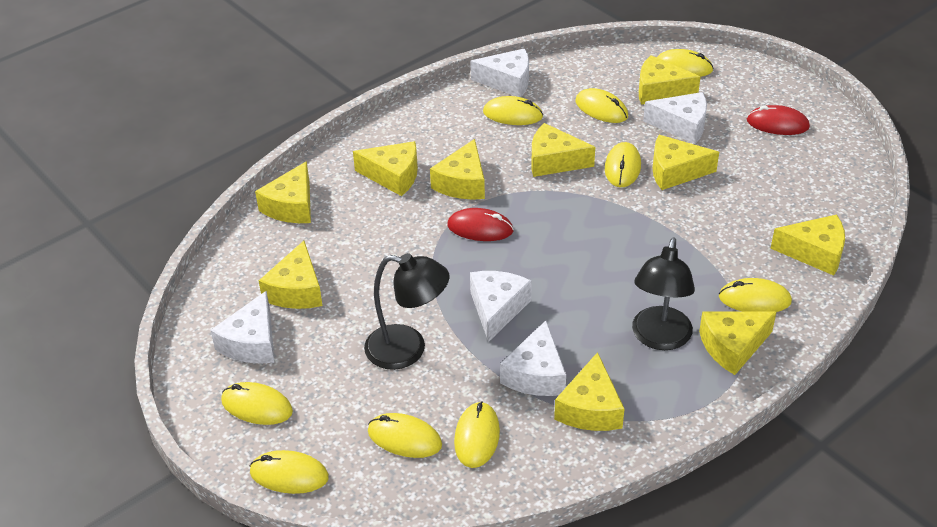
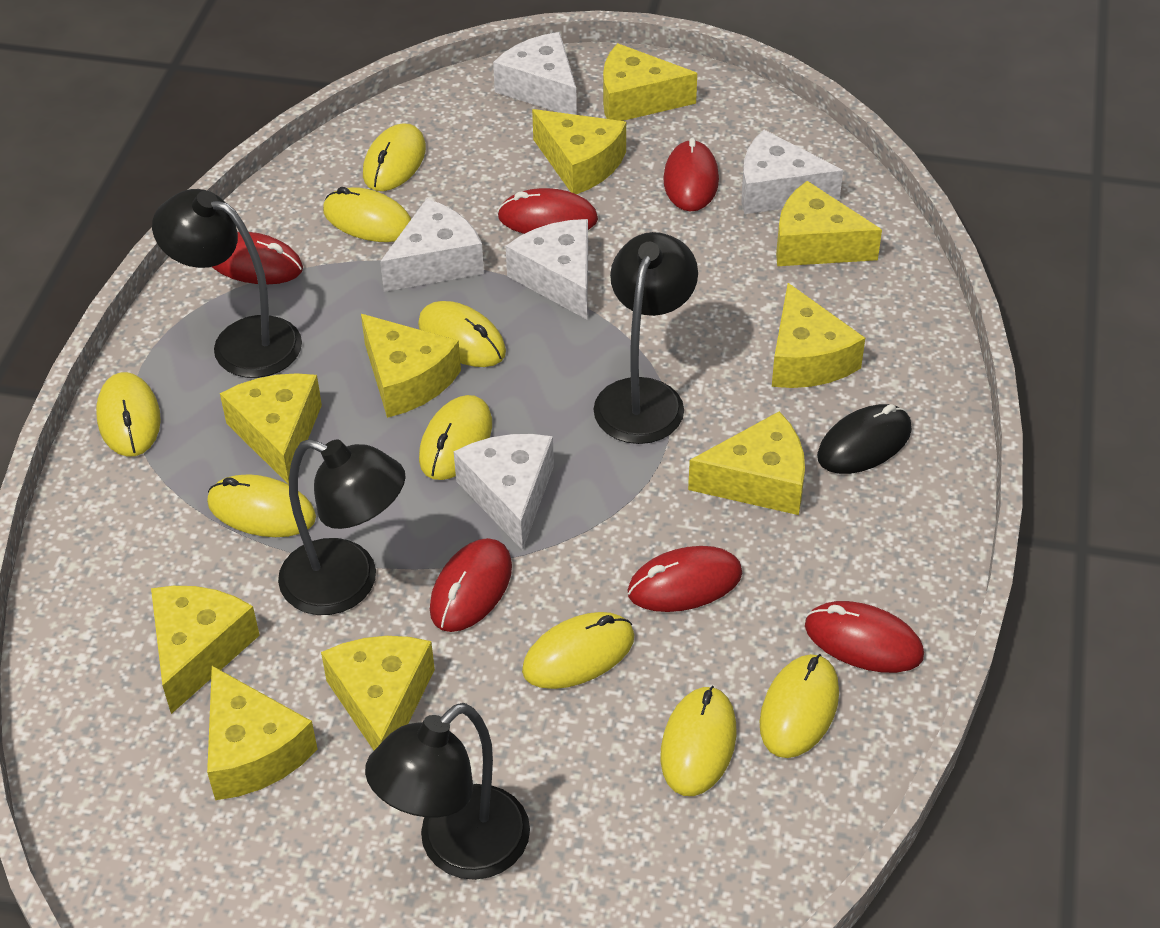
black lamp: 2 -> 4
black mouse: 0 -> 1
red mouse: 2 -> 6

